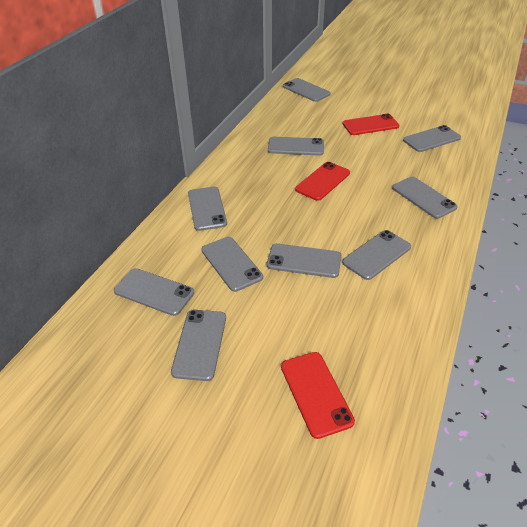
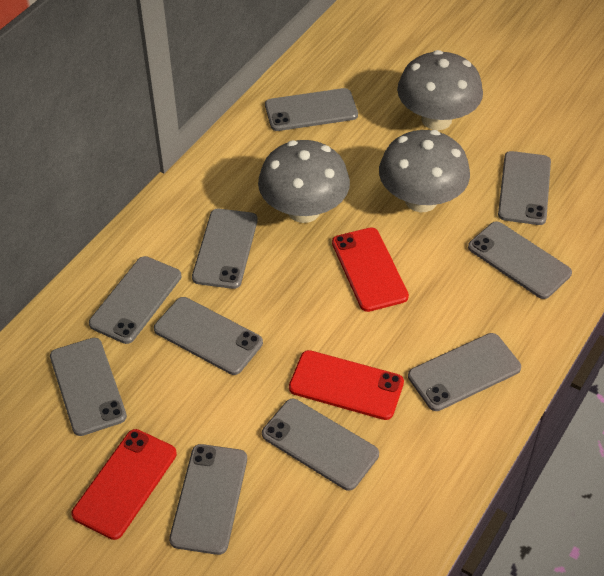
grey mushroom: 0 -> 3

